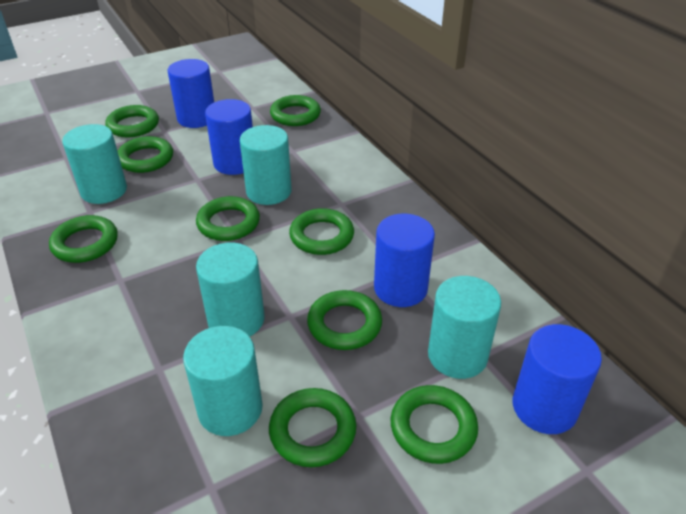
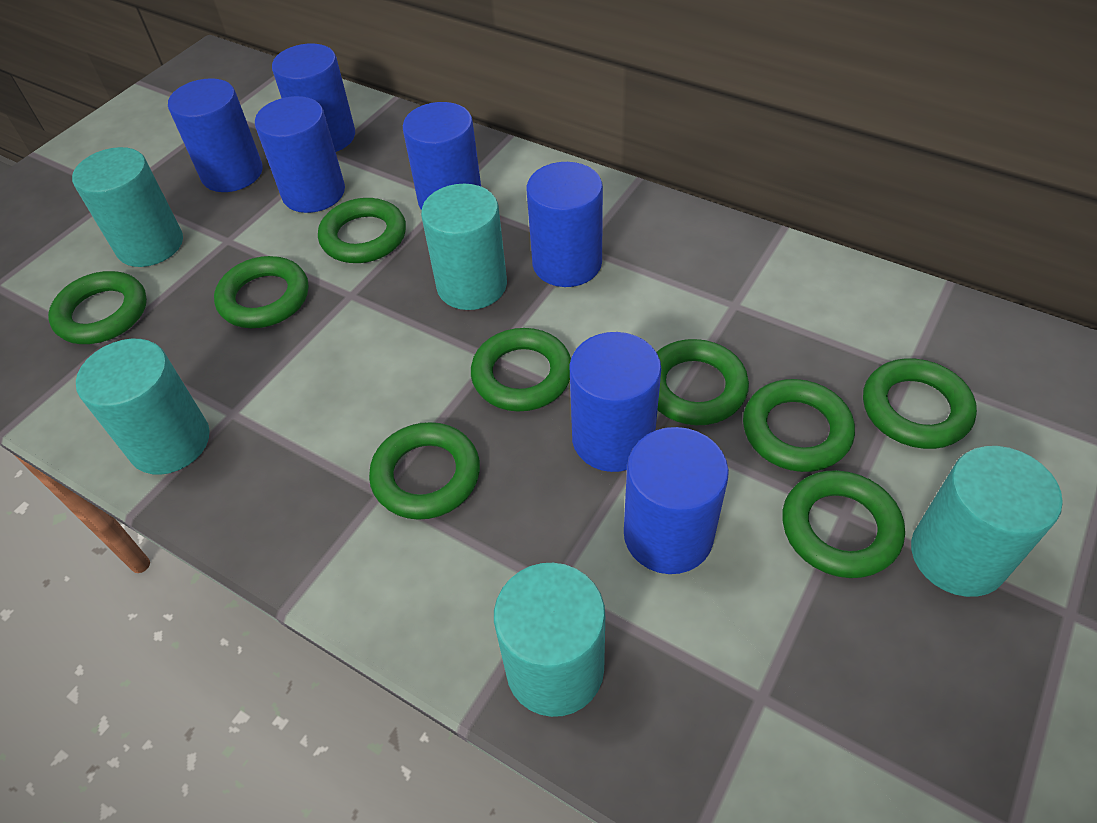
blue cylinder: 4 -> 7

